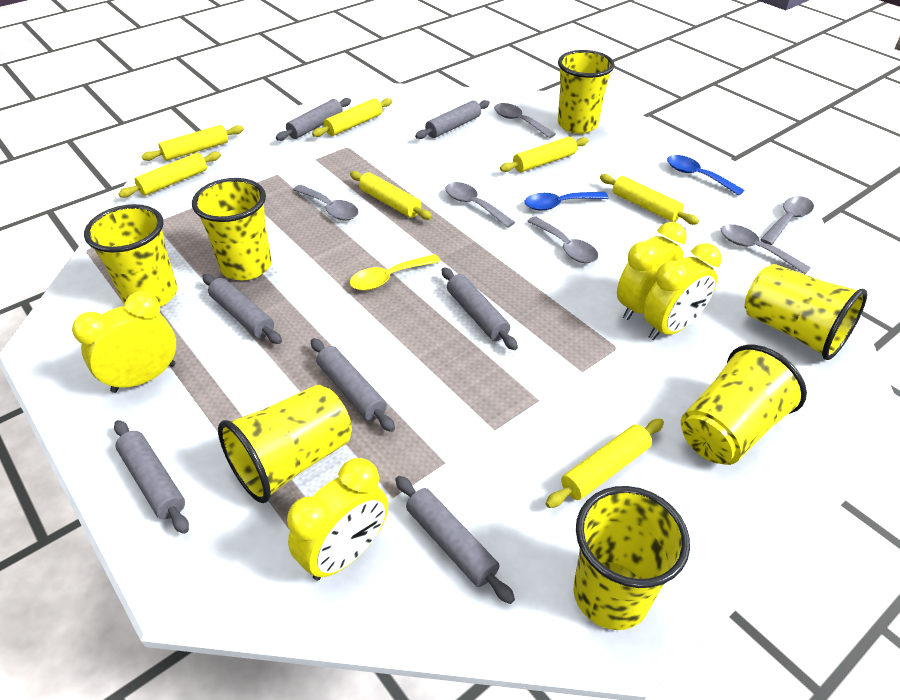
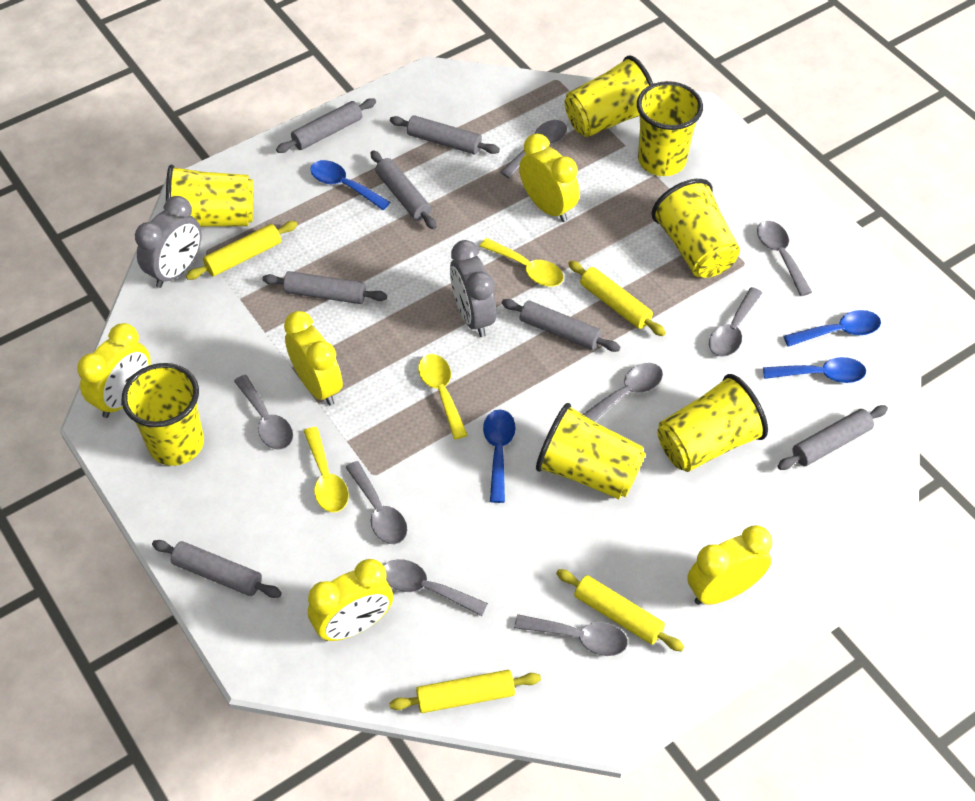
blue spoon: 2 -> 4
grey clock: 0 -> 2
grey spoon: 6 -> 8
yellow clock: 4 -> 5
yellow rolling pin: 7 -> 4
yellow spoon: 1 -> 3

